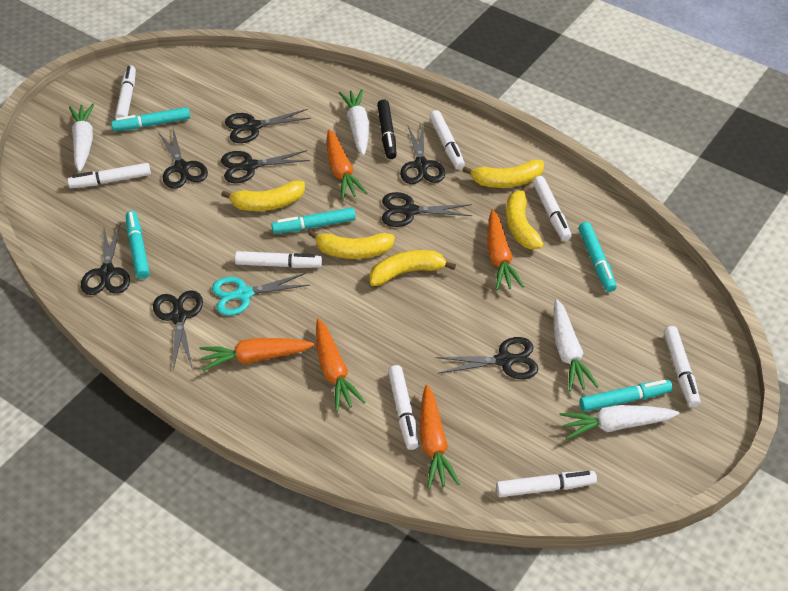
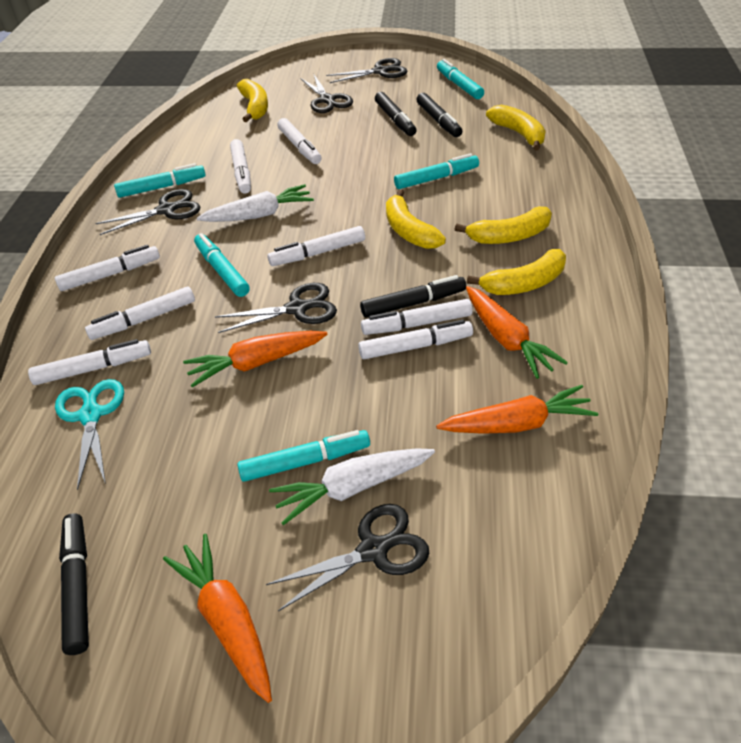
black marker: 1 -> 4
black scissors: 8 -> 5
orange carrot: 5 -> 4
white carrot: 4 -> 2

